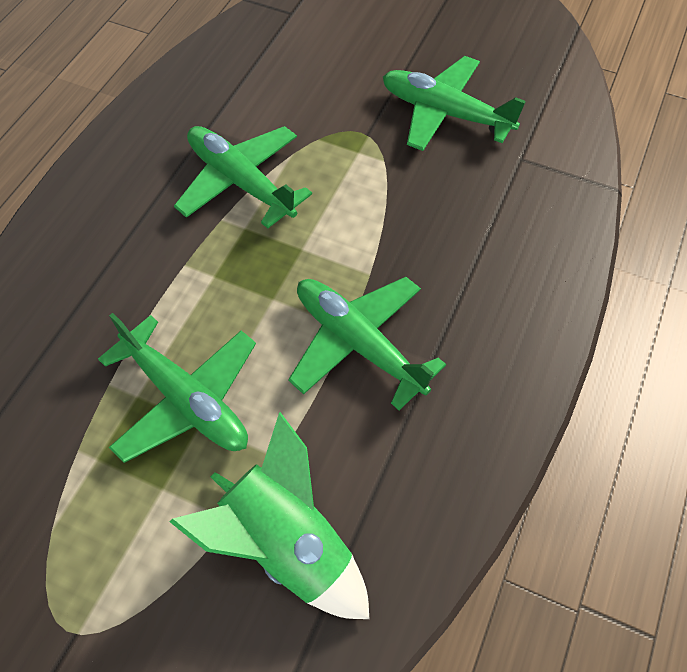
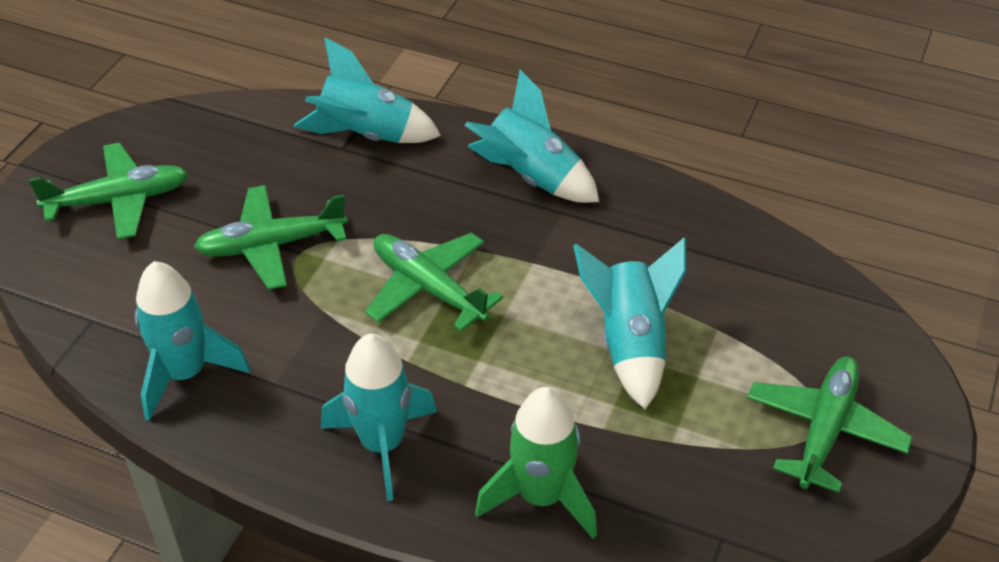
turquoise rocket: 0 -> 5

